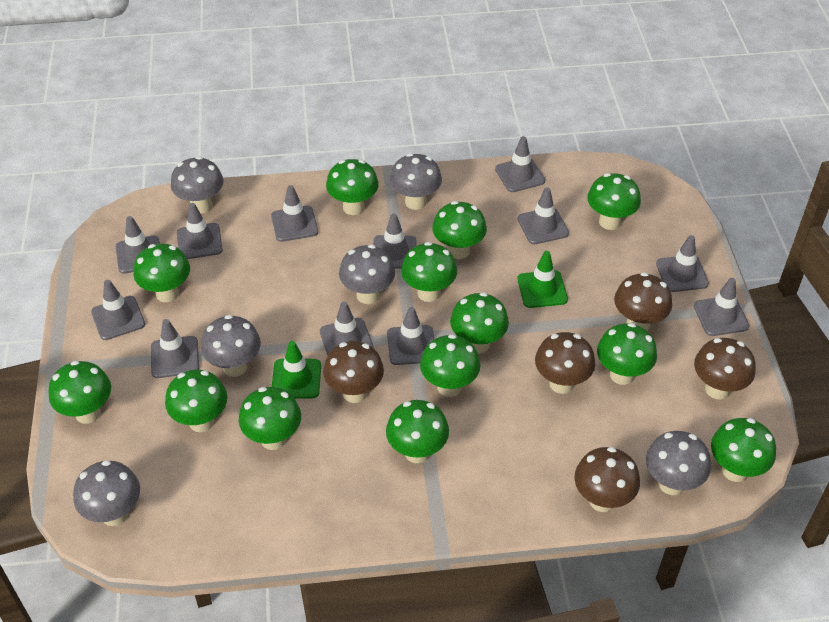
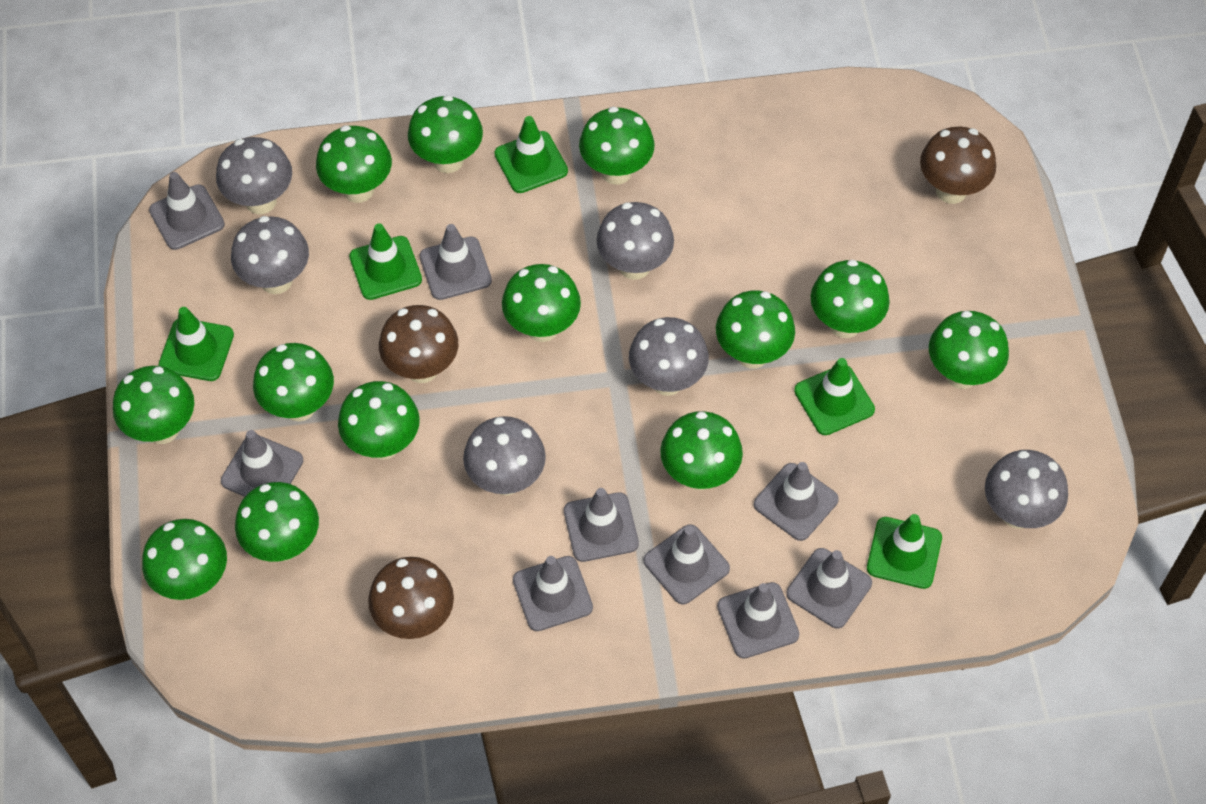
brown mushroom: 5 -> 3
green traffic cone: 2 -> 5
grey traffic cone: 12 -> 9

